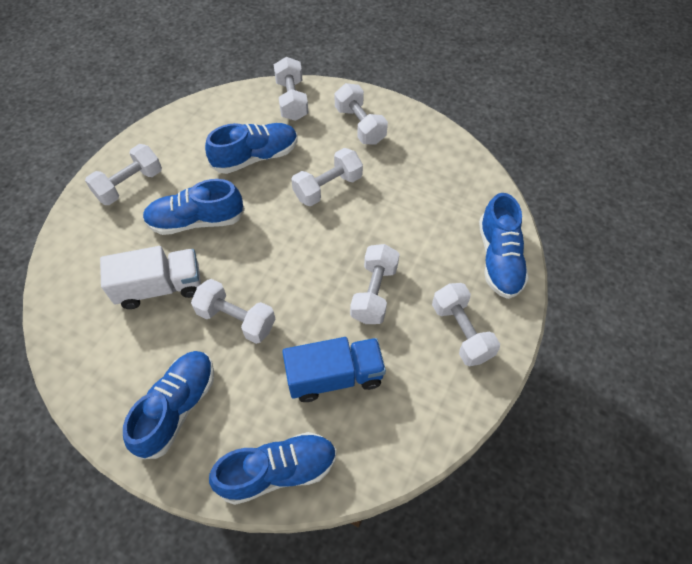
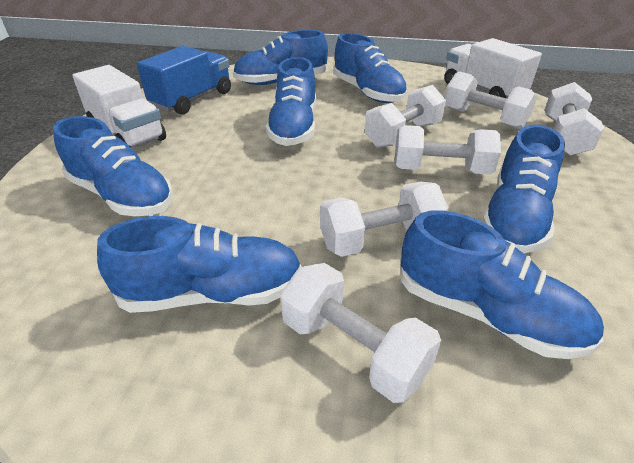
blue shoe: 5 -> 7
white dumbbell: 7 -> 6
white truck: 1 -> 2

